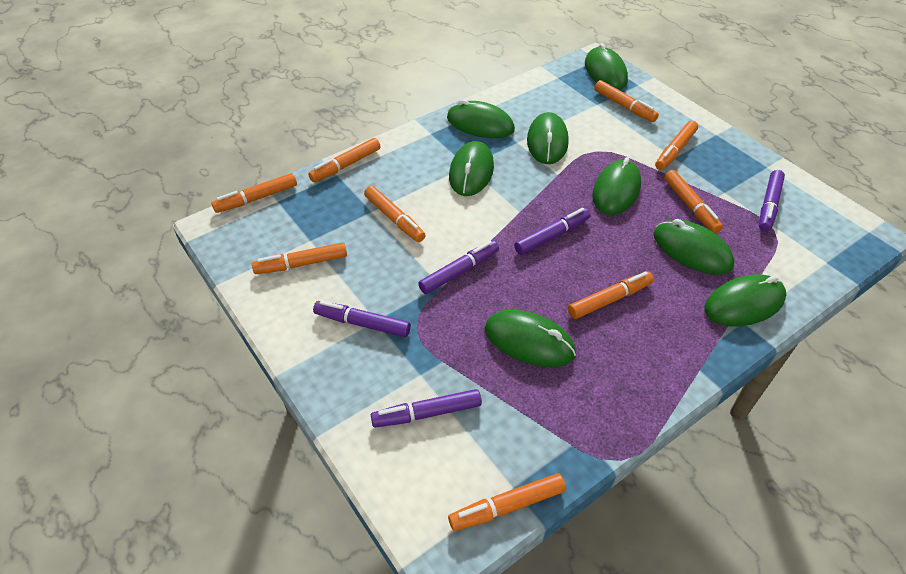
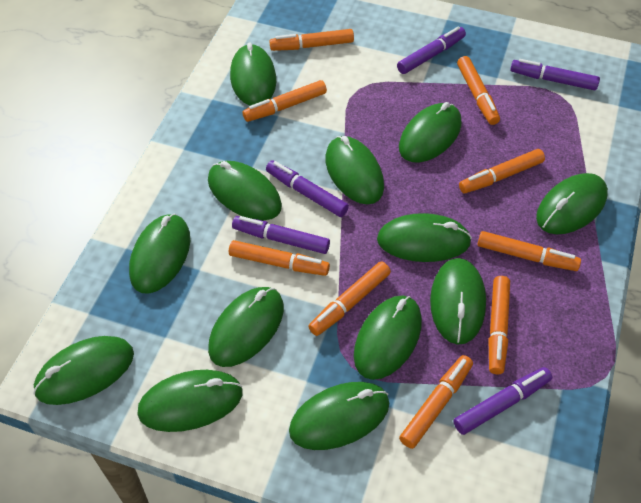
green mouse: 8 -> 13

